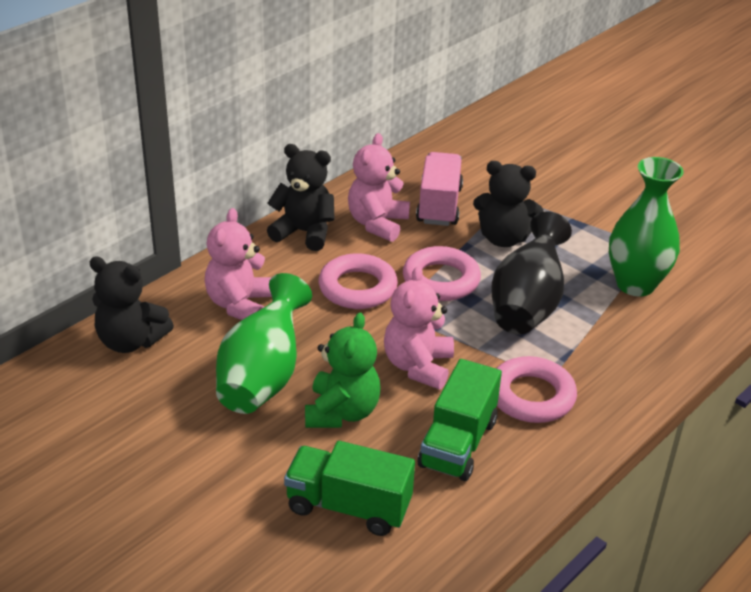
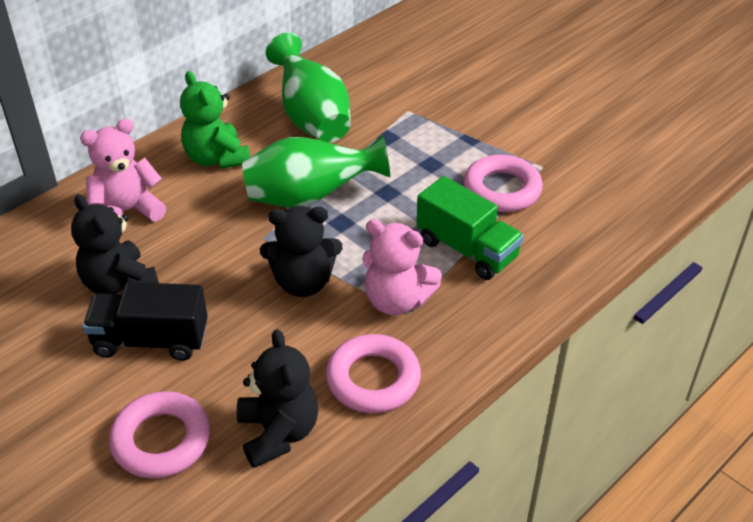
black truck: 0 -> 1
black vase: 1 -> 0
green truck: 2 -> 1
pink teddy bear: 3 -> 2
pink truck: 1 -> 0

